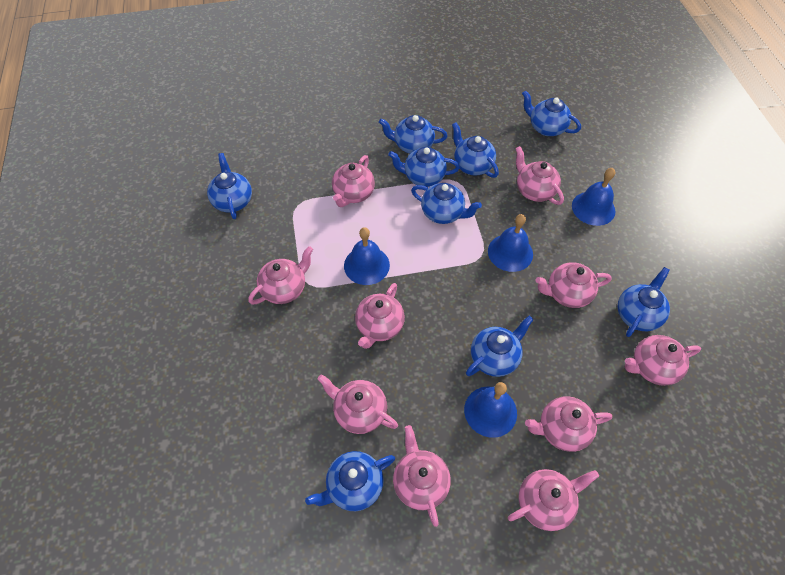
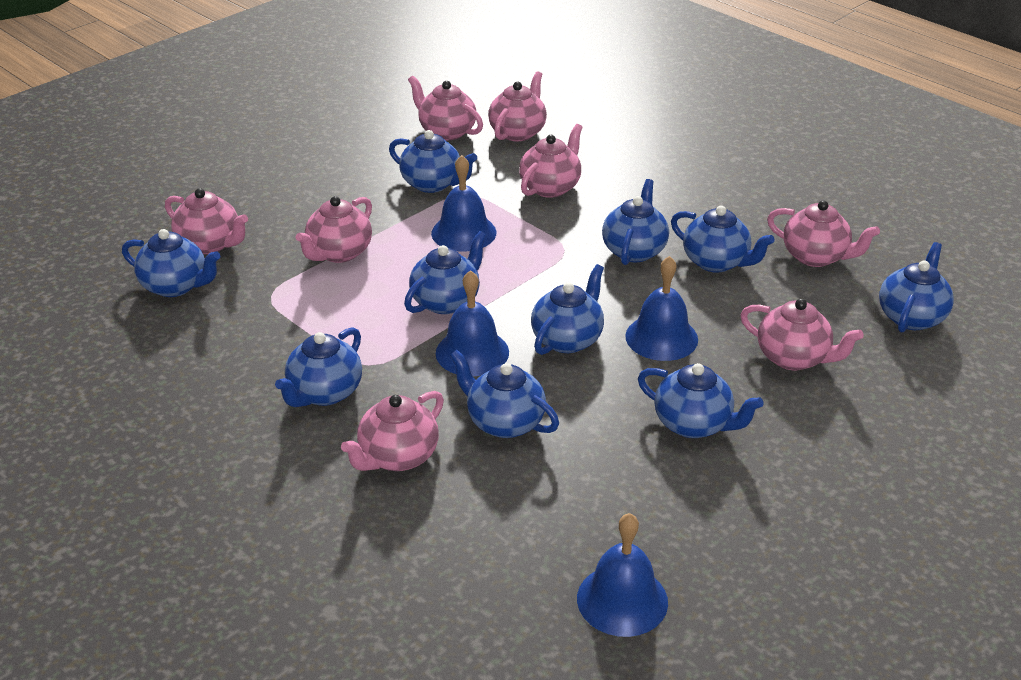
blue teapot: 9 -> 10
pink teapot: 10 -> 8

